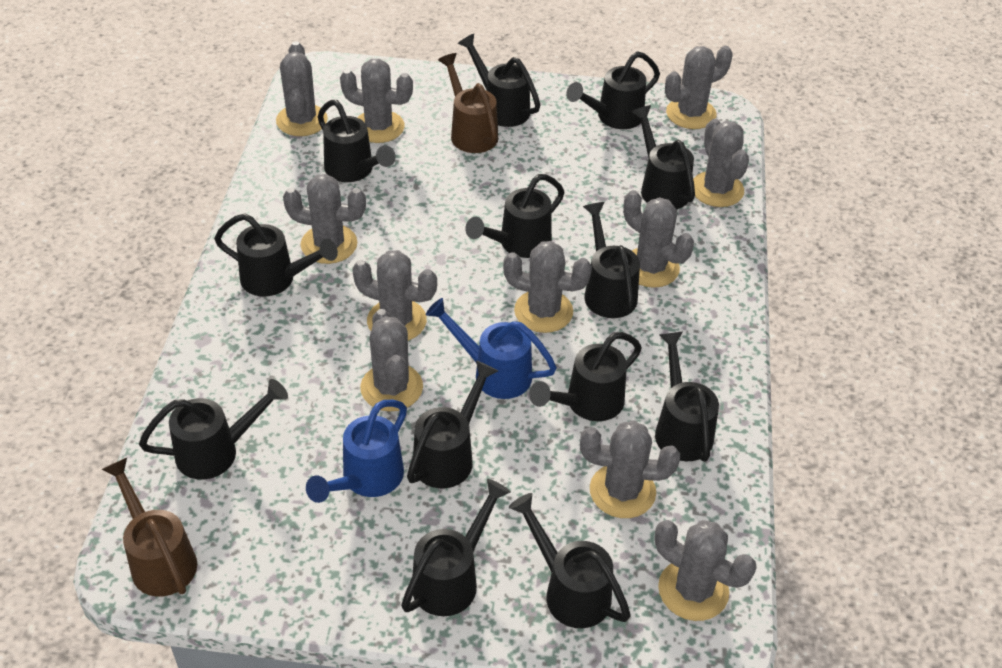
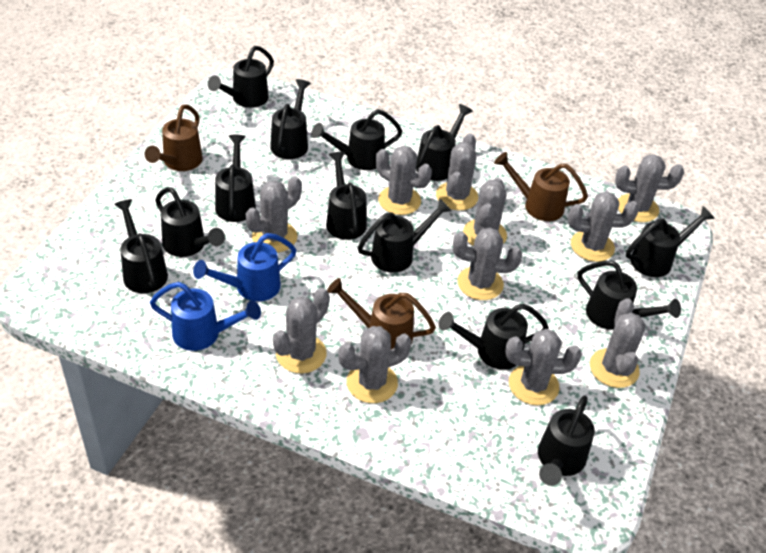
brown watering can: 2 -> 3

